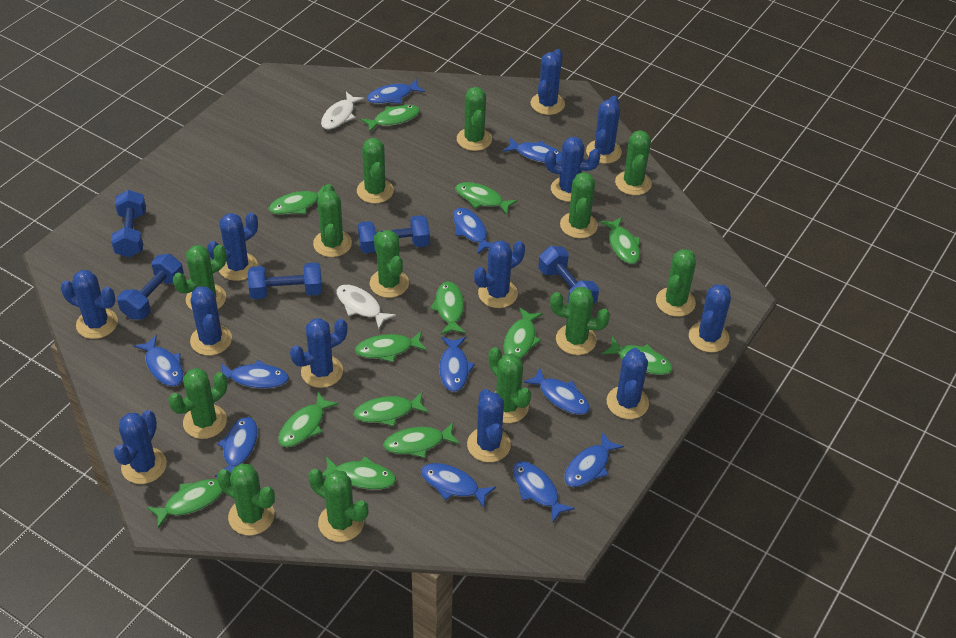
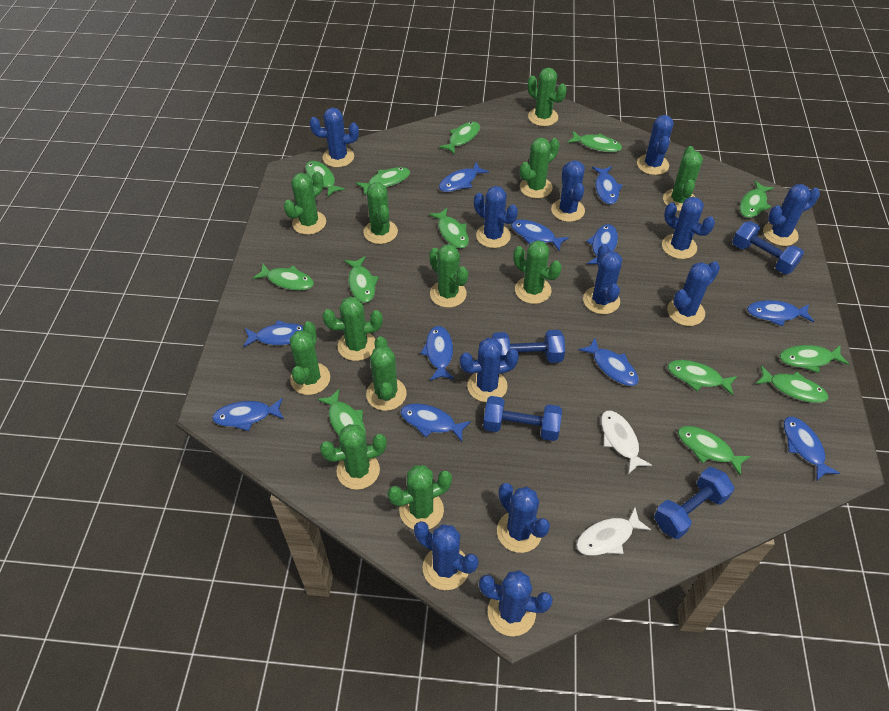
blue dumbbell: 5 -> 4
green cactus: 13 -> 12

